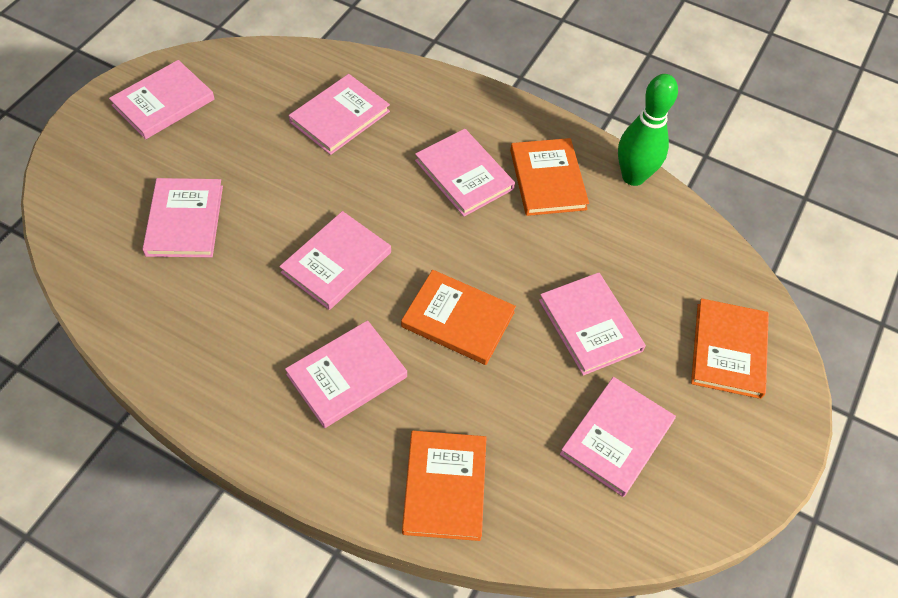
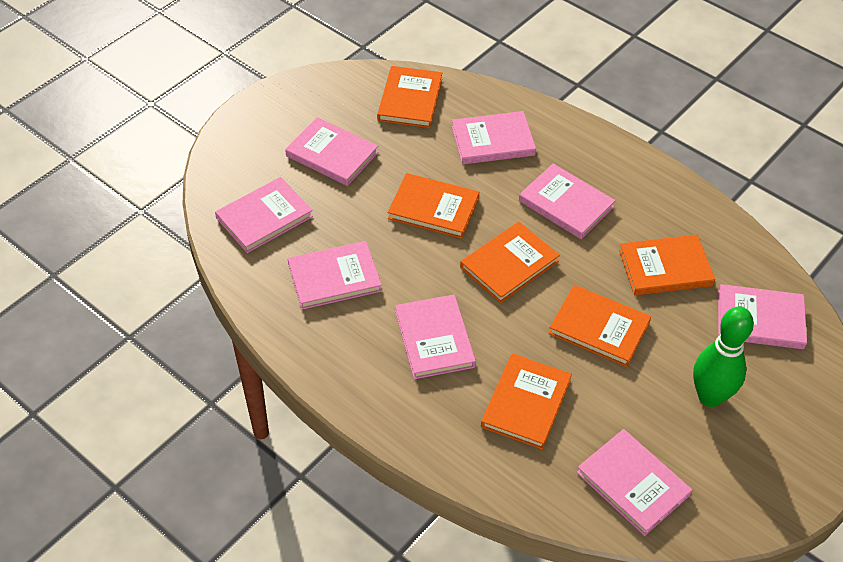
orange book: 4 -> 6

